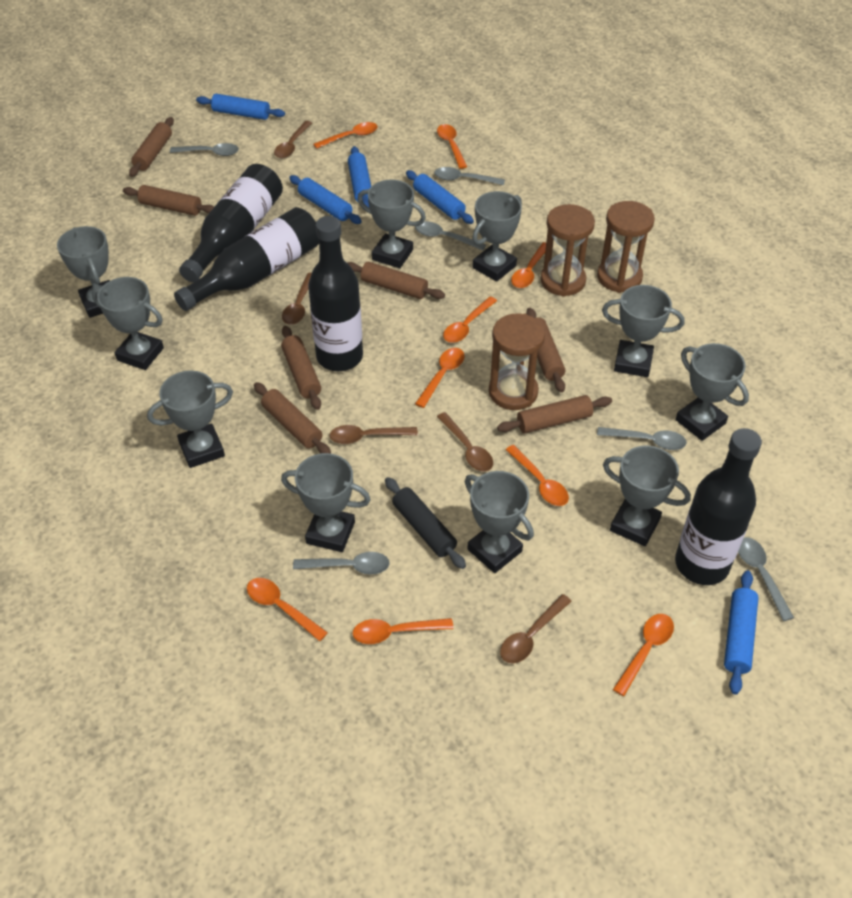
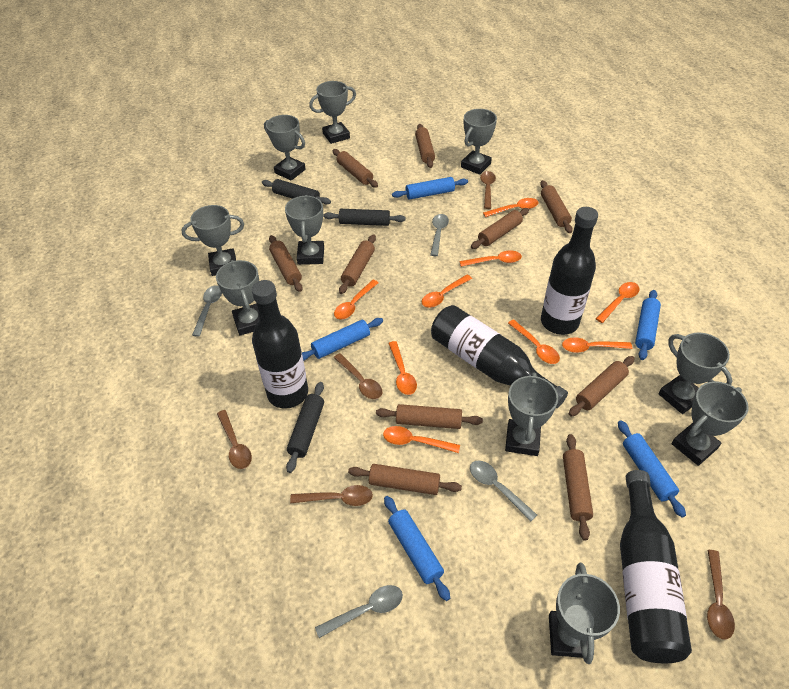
black rolling pin: 1 -> 3
brown hourglass: 3 -> 0
brown rolling pin: 7 -> 10
grey spoon: 6 -> 4

